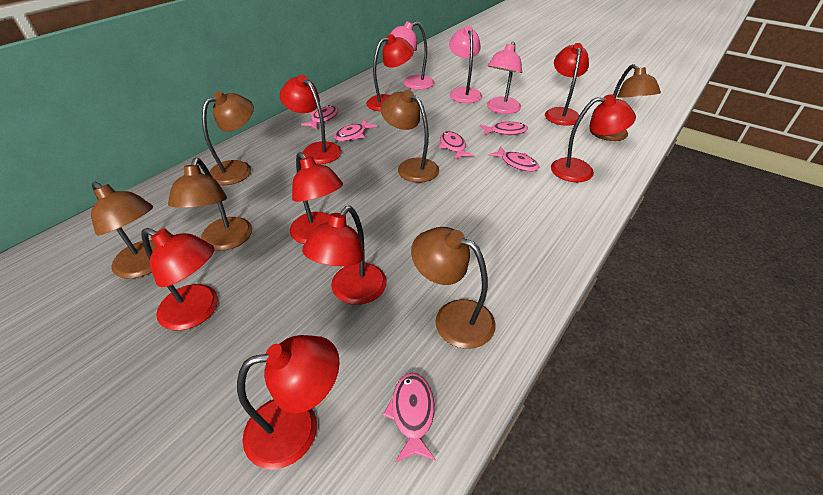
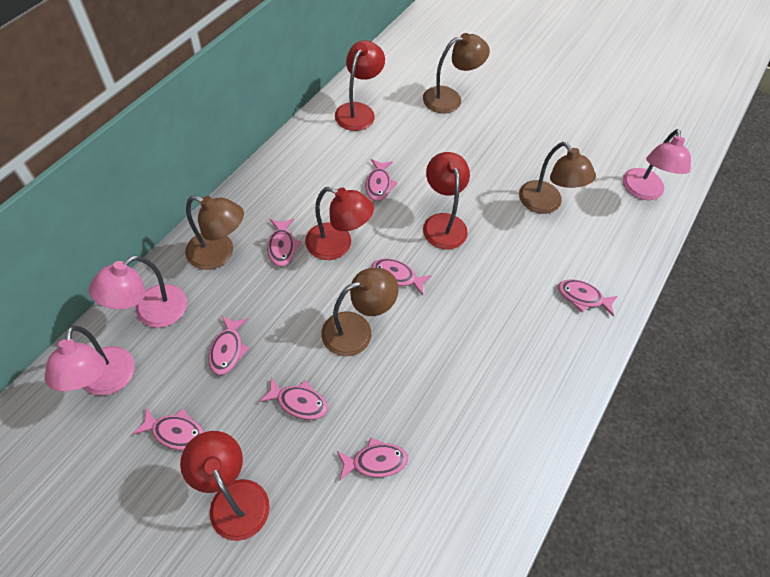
brown lamp: 6 -> 4
pink fish: 6 -> 8
red lamp: 8 -> 4

